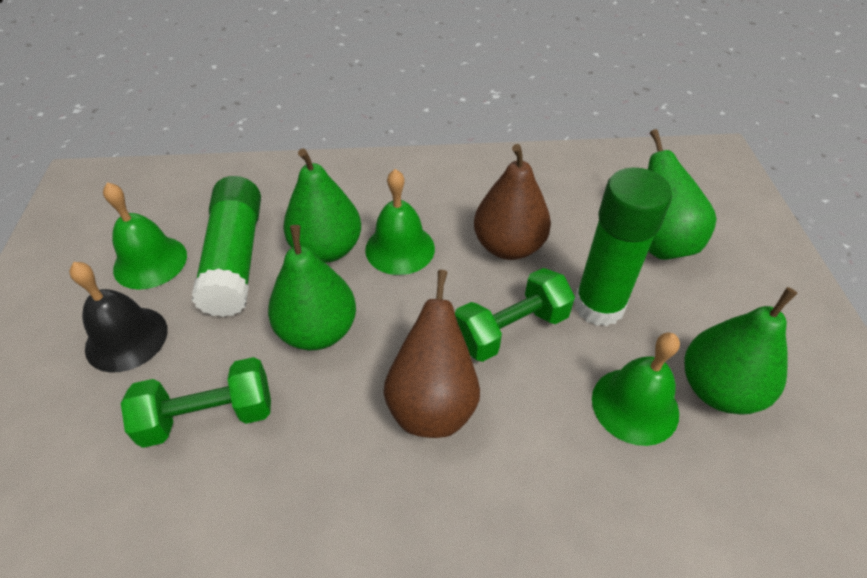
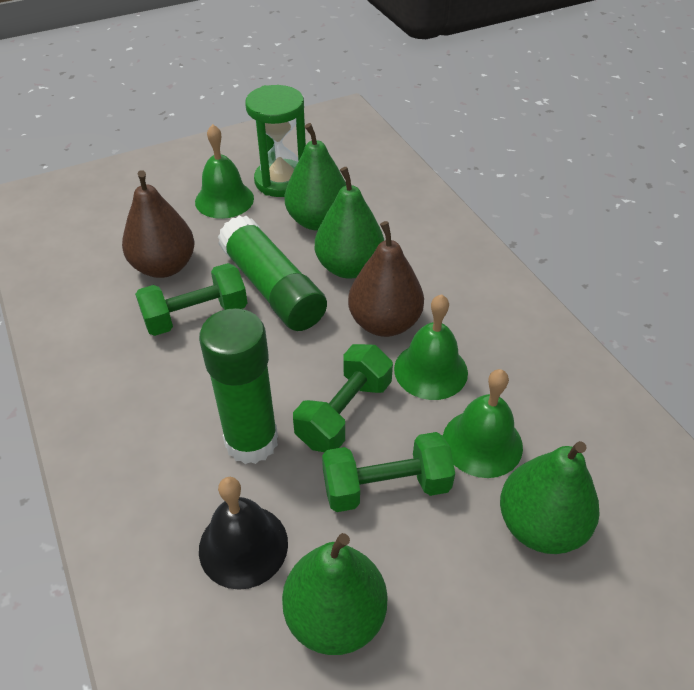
green dumbbell: 2 -> 3
green hourglass: 0 -> 1

